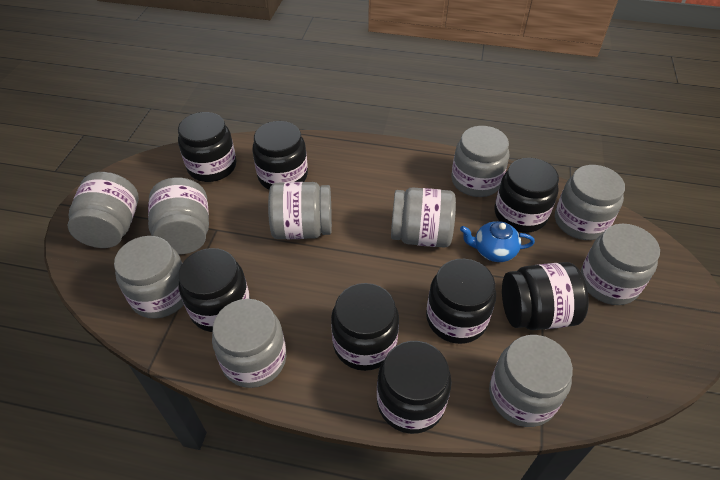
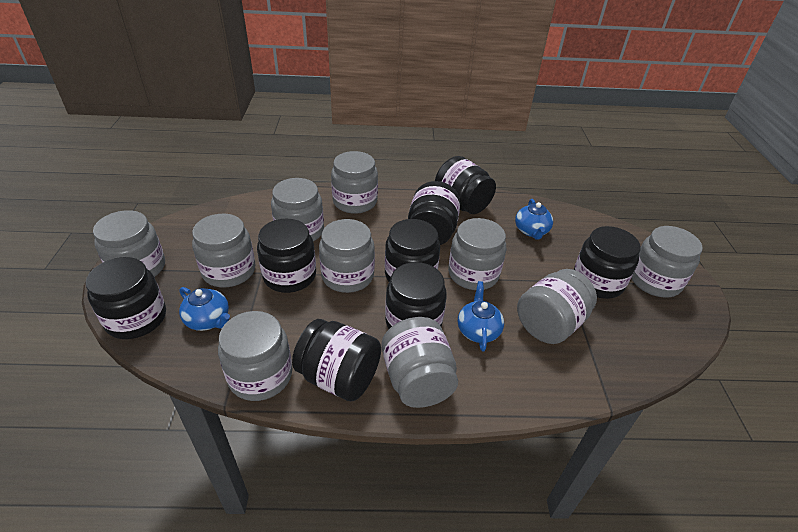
blue teapot: 1 -> 3

